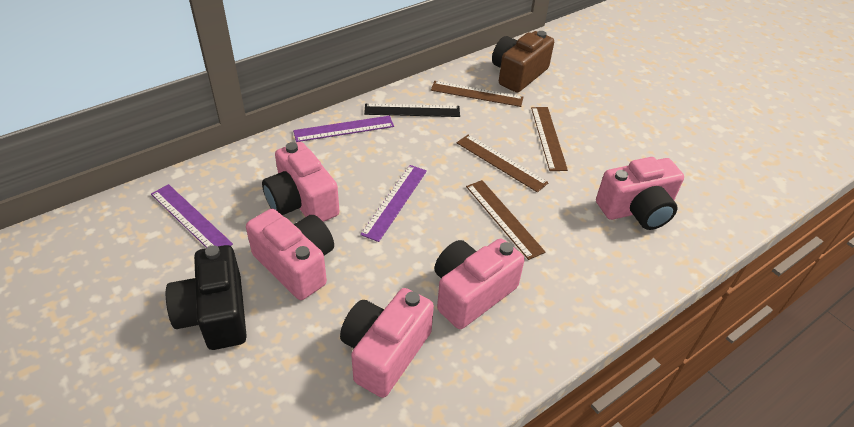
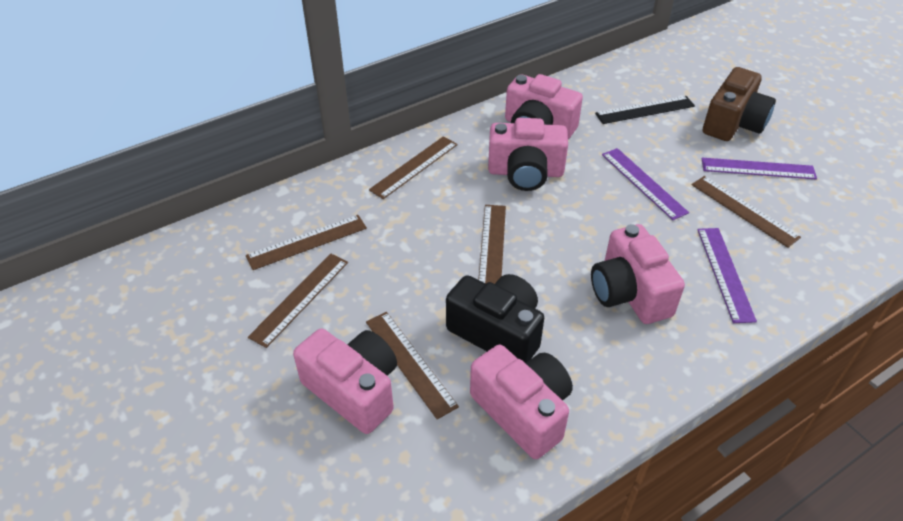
brown ruler: 4 -> 6

